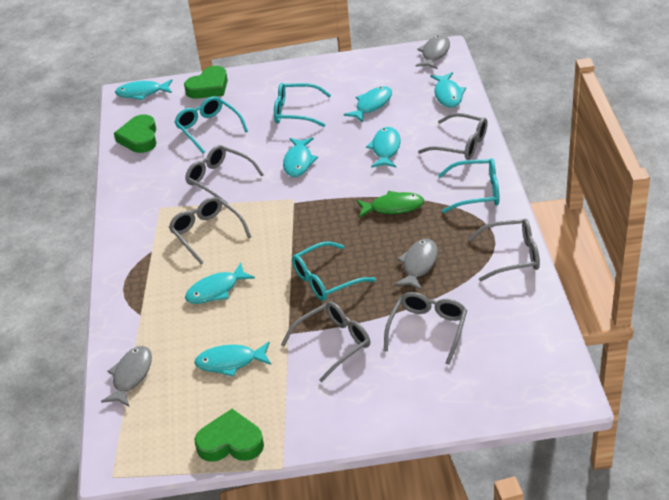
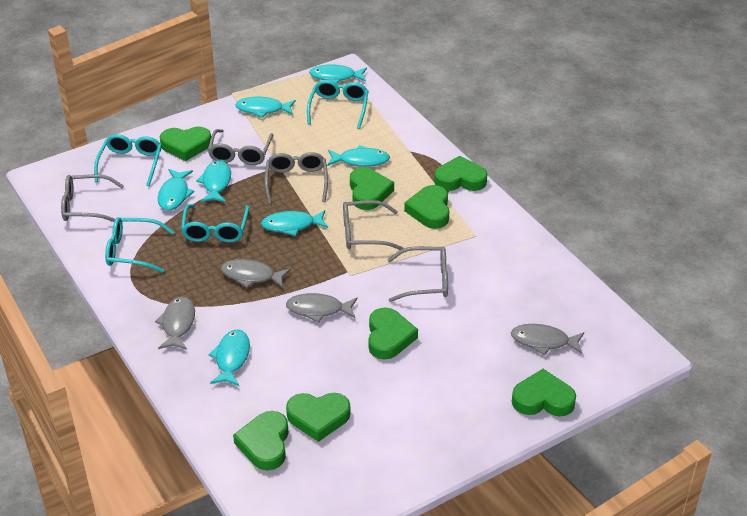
green fish: 1 -> 0
green heart: 3 -> 8
grey fish: 3 -> 4
grey glasses: 6 -> 5

